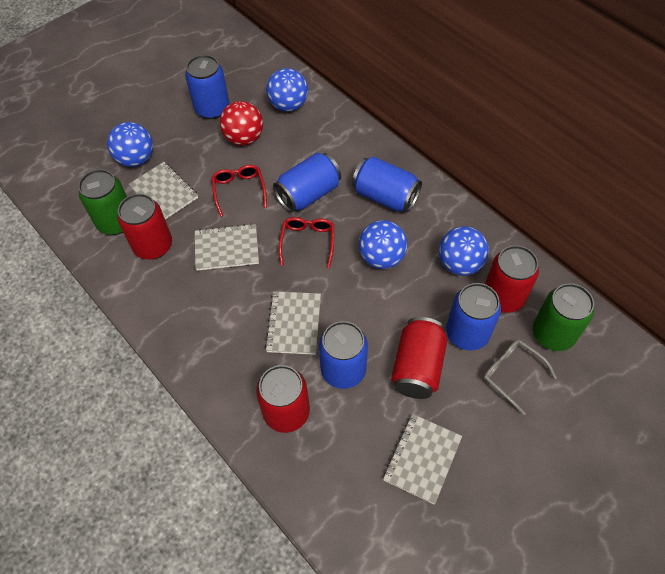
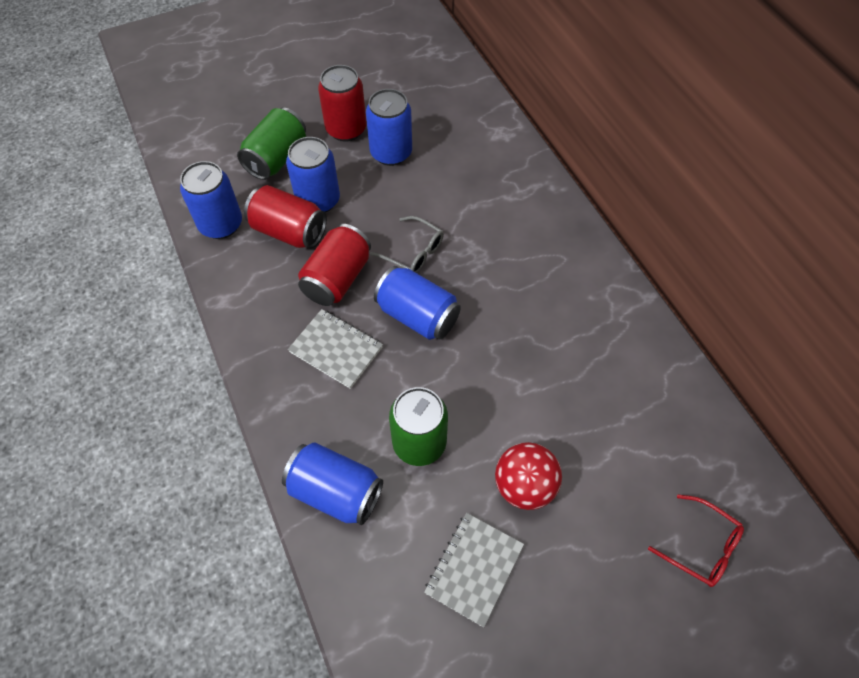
blue ball: 4 -> 0
grey notebook: 4 -> 2
red can: 4 -> 3
red glasses: 2 -> 1

